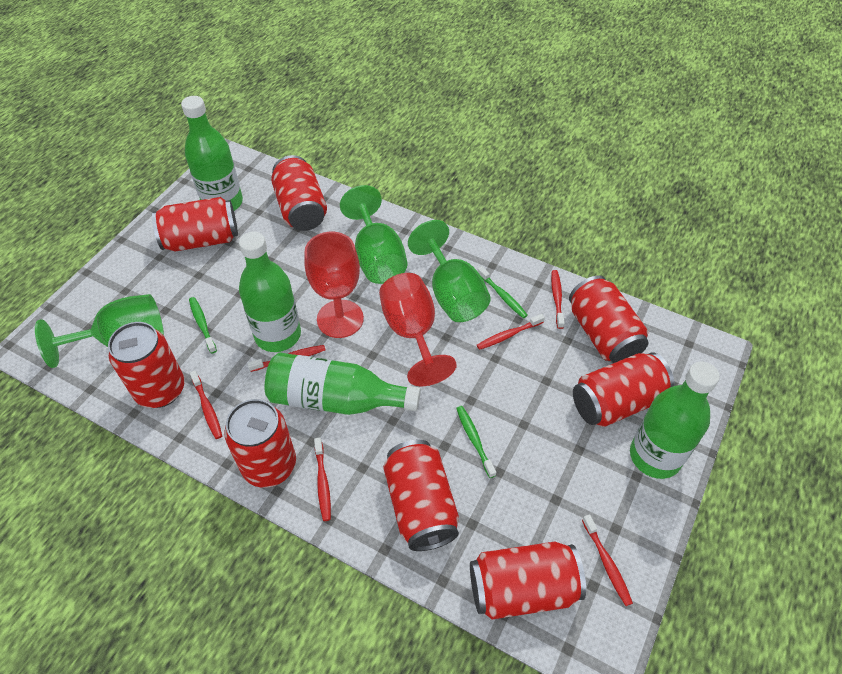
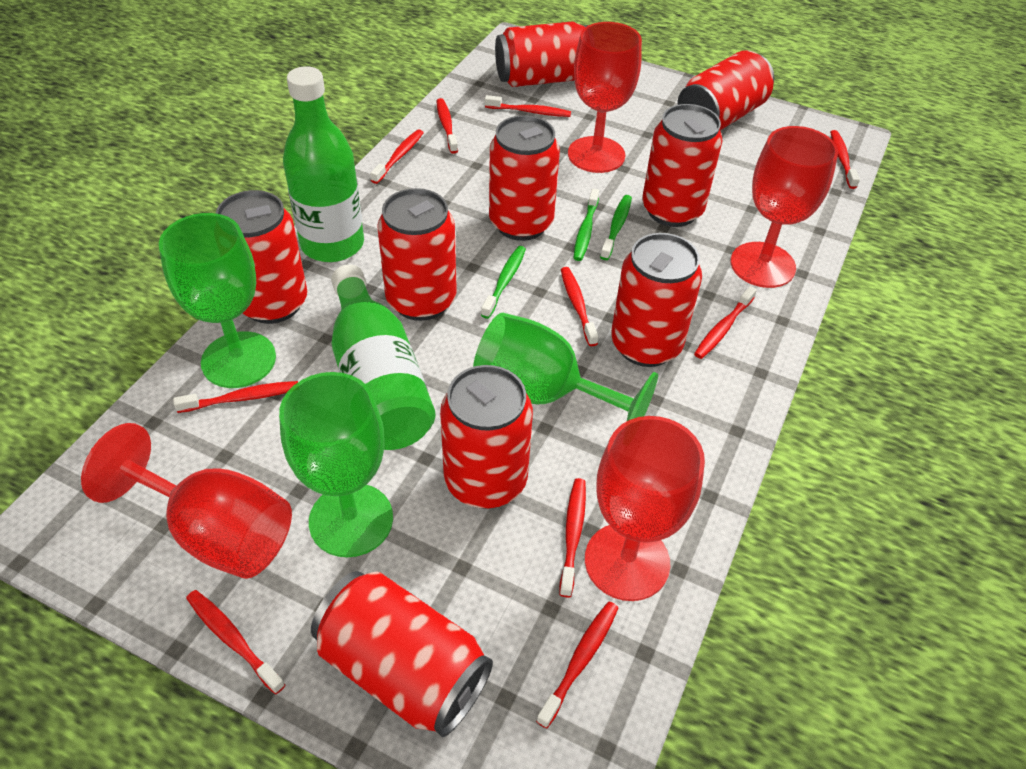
green bottle: 4 -> 2
red can: 8 -> 9
red goblet: 2 -> 4
red toothbrush: 6 -> 10

